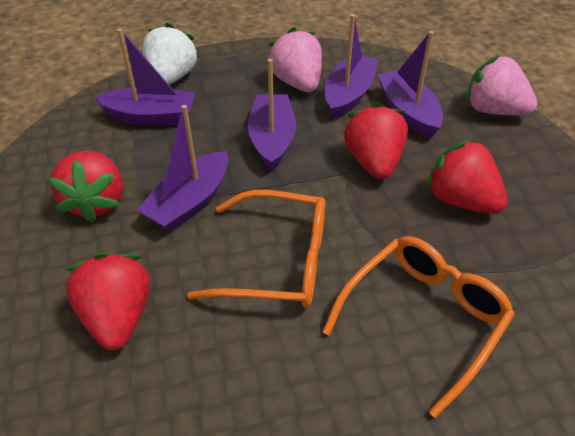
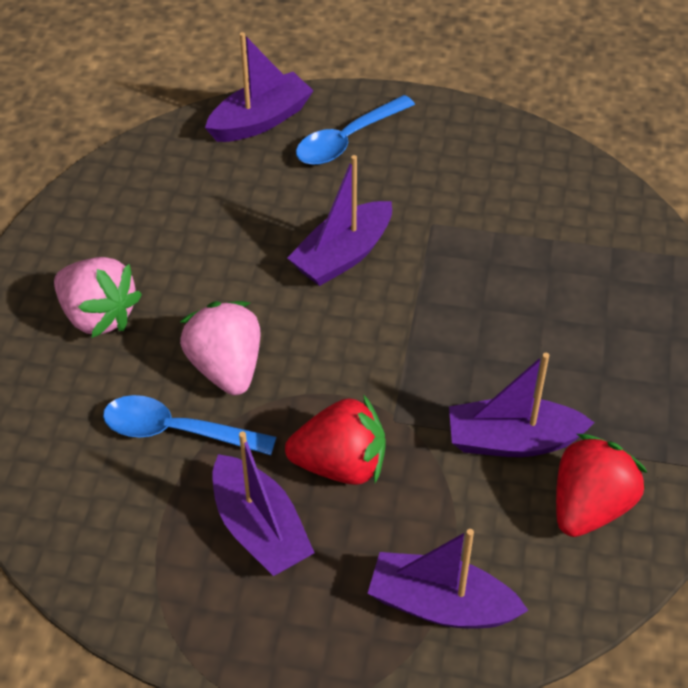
blue spoon: 0 -> 2
orange glasses: 2 -> 0
red strawberry: 4 -> 2
white strawberry: 1 -> 0

